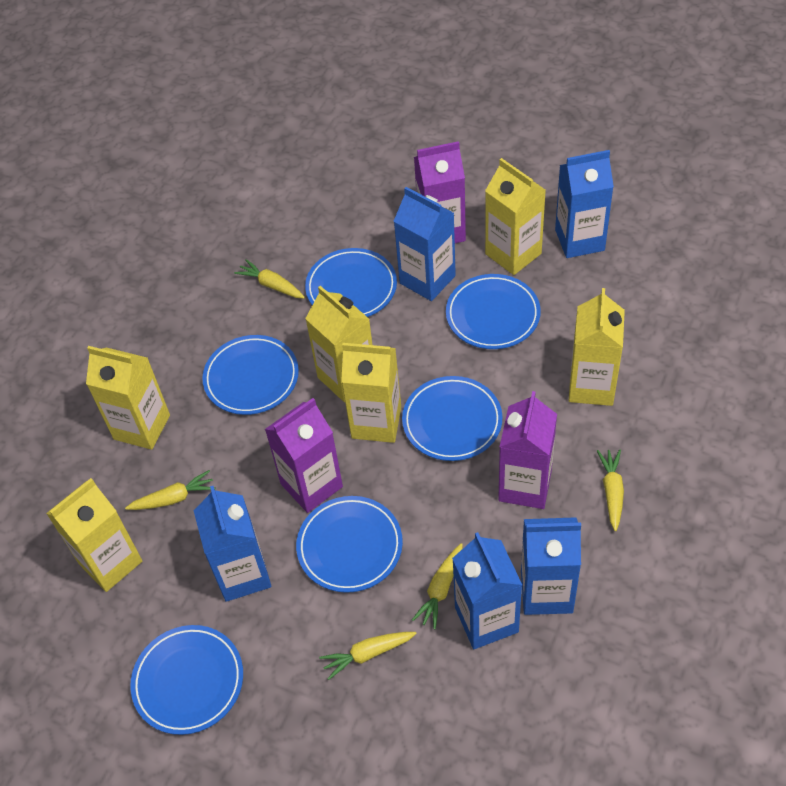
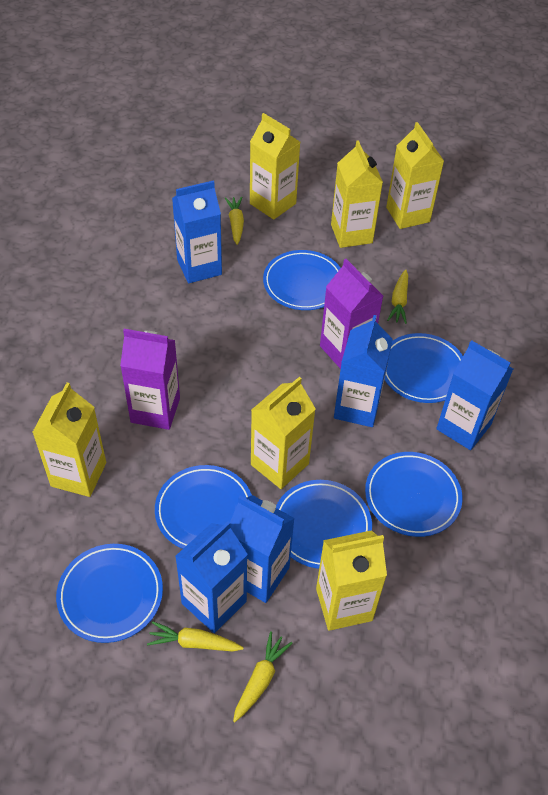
purple carton: 3 -> 2
yellow carrot: 5 -> 4

